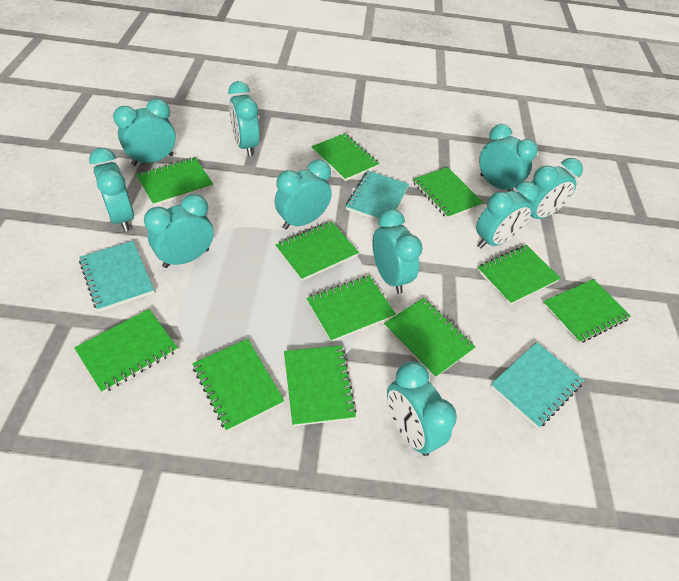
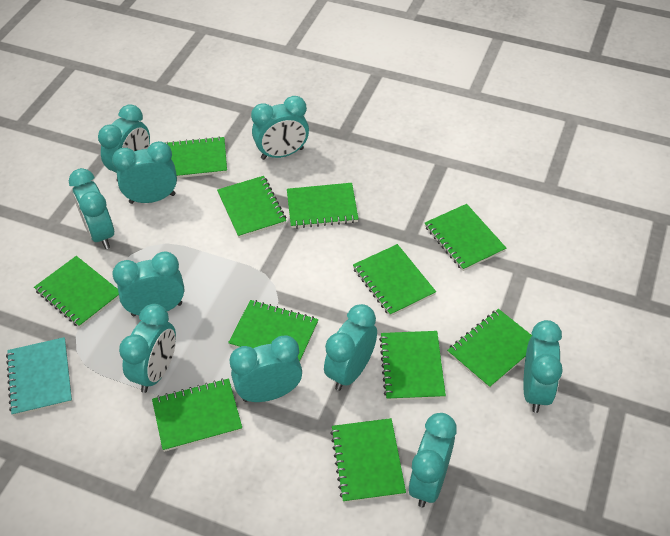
turquoise notebook: 3 -> 1

